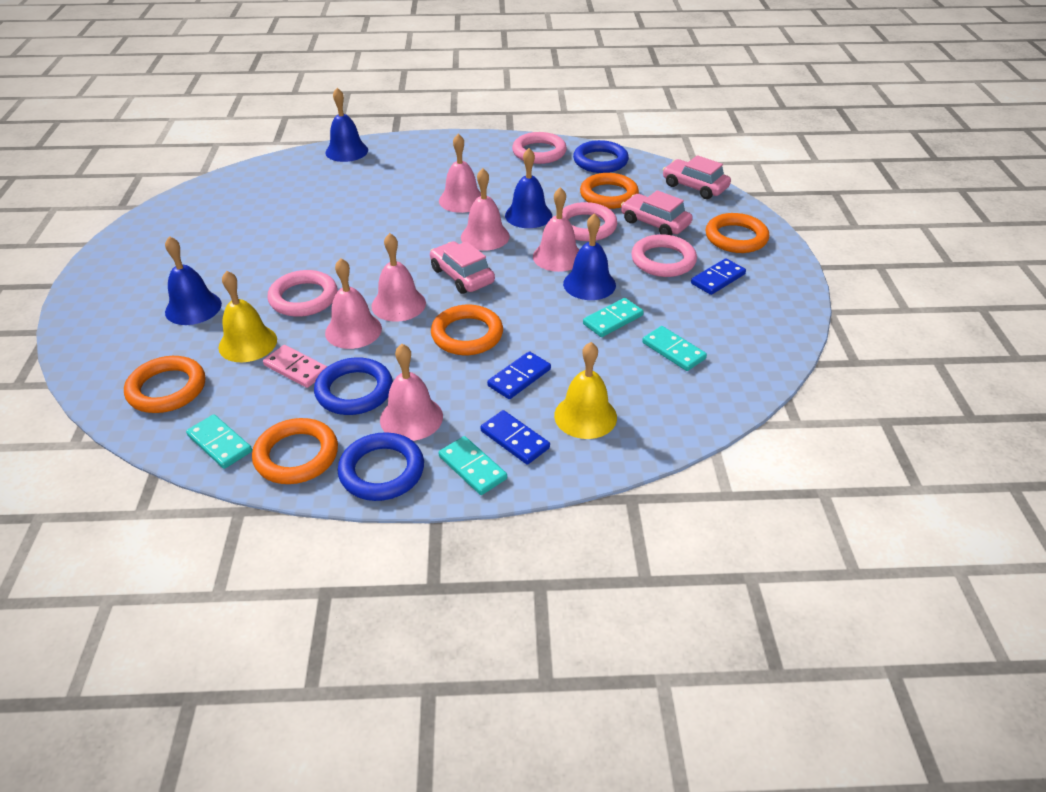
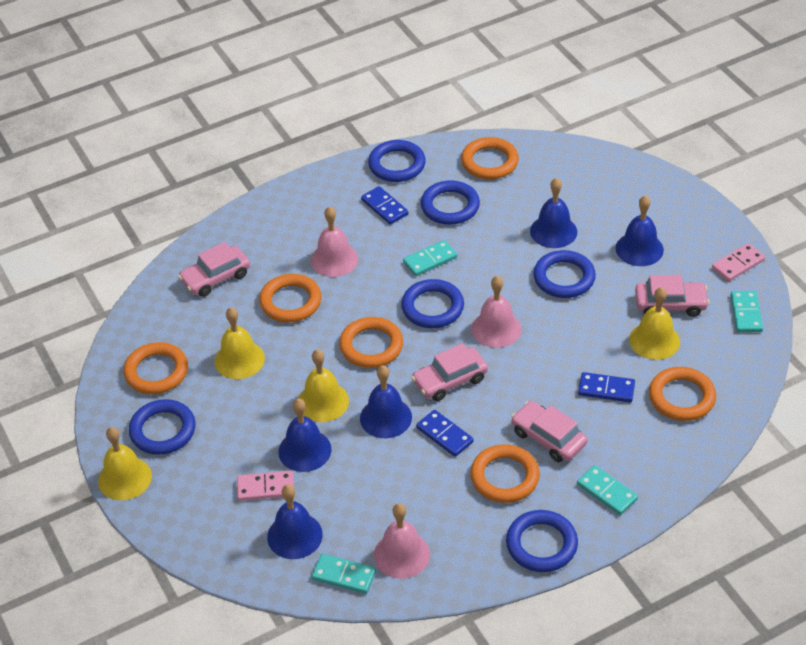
blue bell: 4 -> 5
blue ring: 3 -> 6
orange ring: 5 -> 6
pink bell: 6 -> 3
pink car: 3 -> 4
pink domino: 1 -> 2
pink ring: 4 -> 0
yellow bell: 2 -> 4

